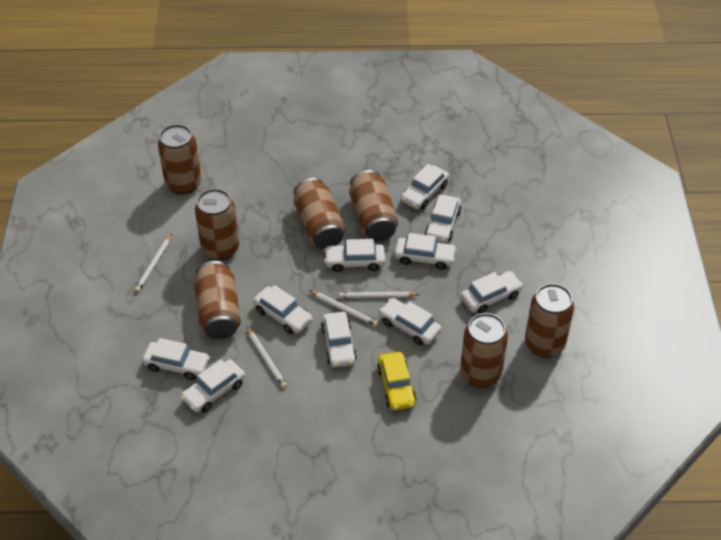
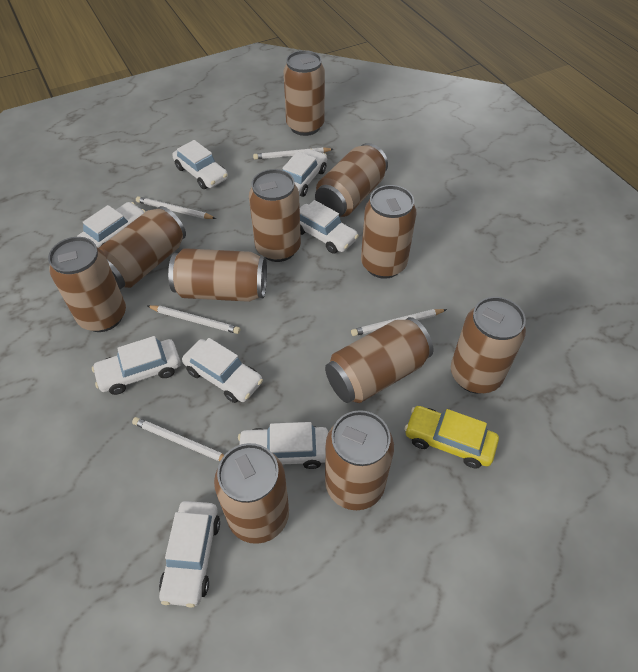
brown can: 7 -> 11
white car: 10 -> 8
white pencil: 4 -> 5

